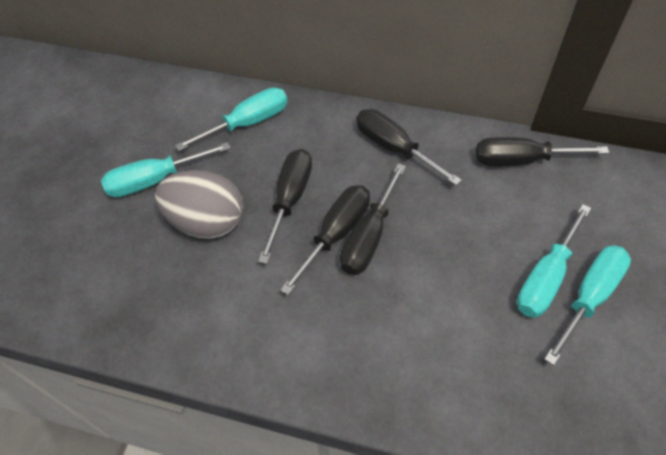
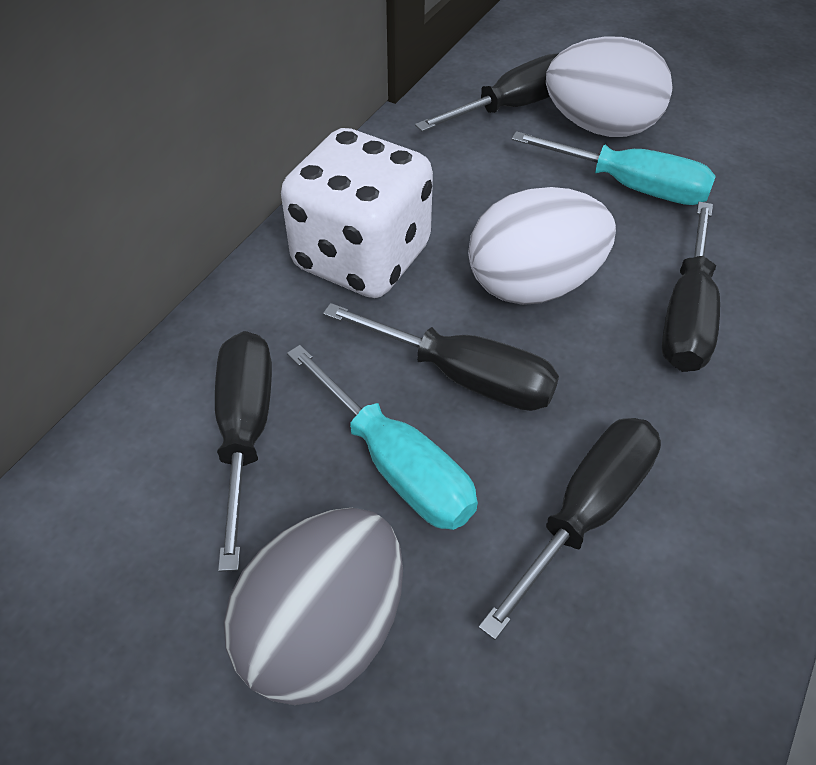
turquoise screwdriver: 4 -> 2
white dice: 0 -> 1
white egg: 0 -> 2

